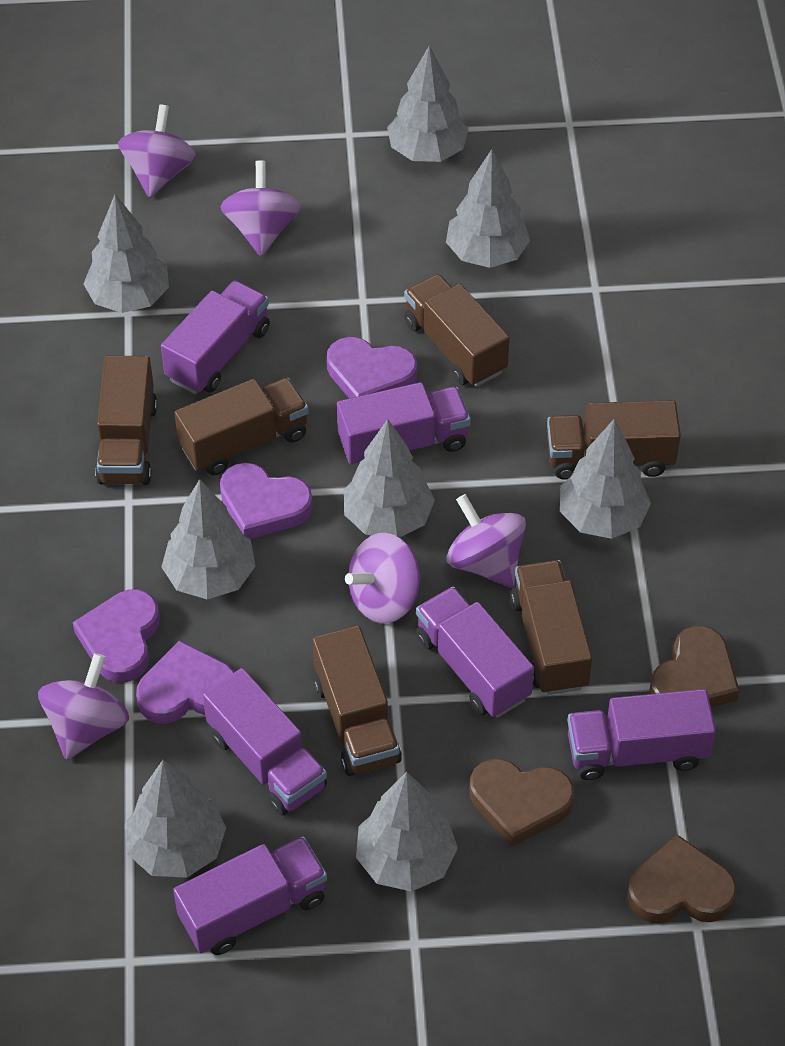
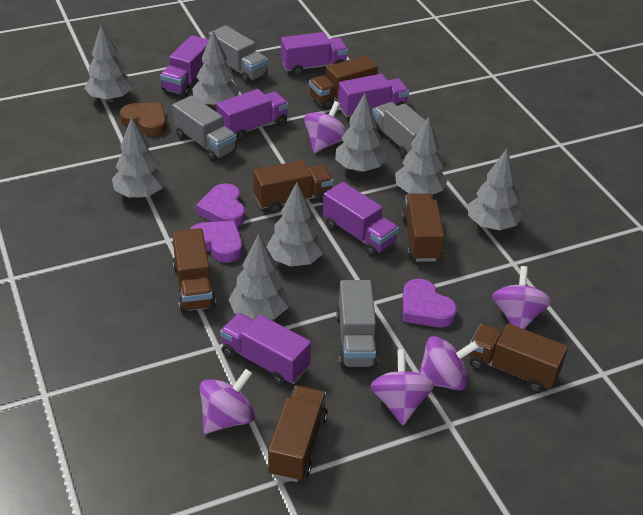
brown heart: 3 -> 1
grey truck: 0 -> 4
purple heart: 4 -> 3

